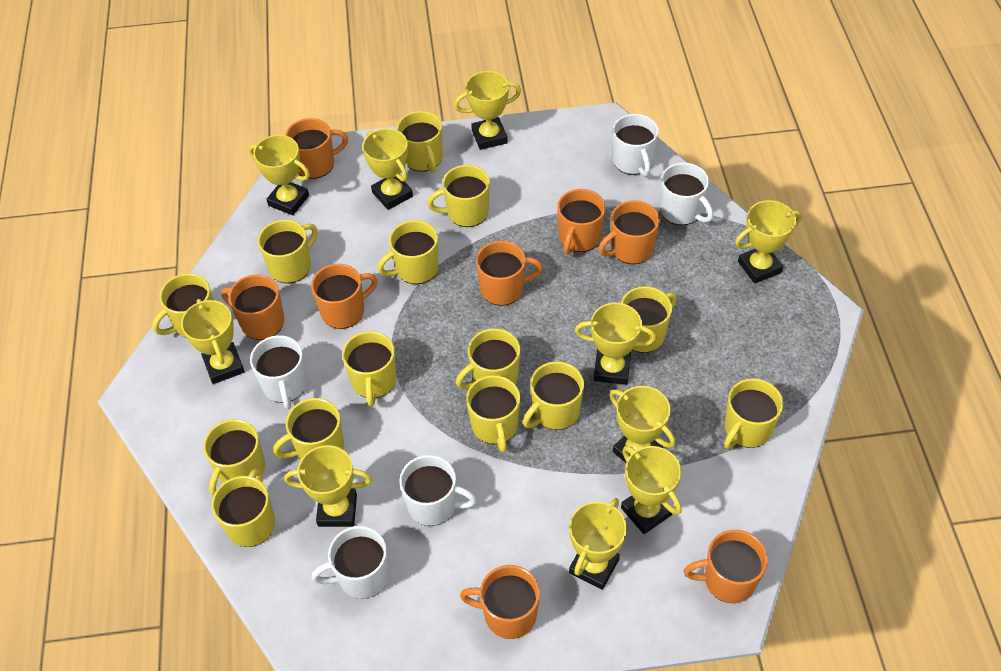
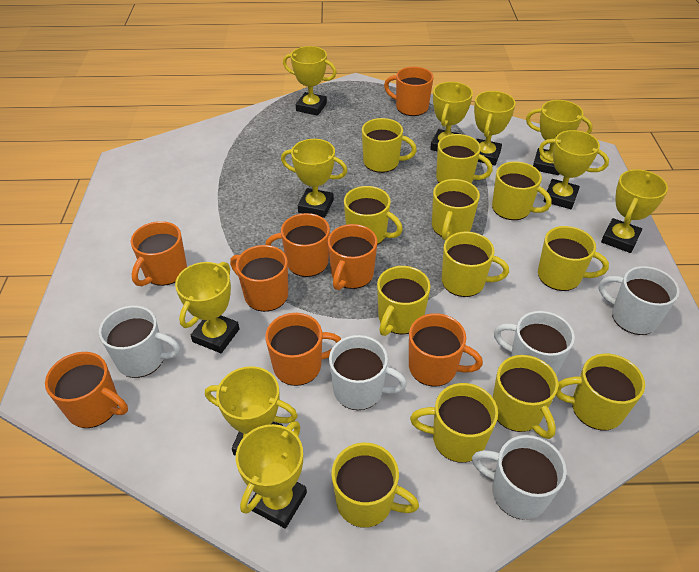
yellow mug: 14 -> 12

